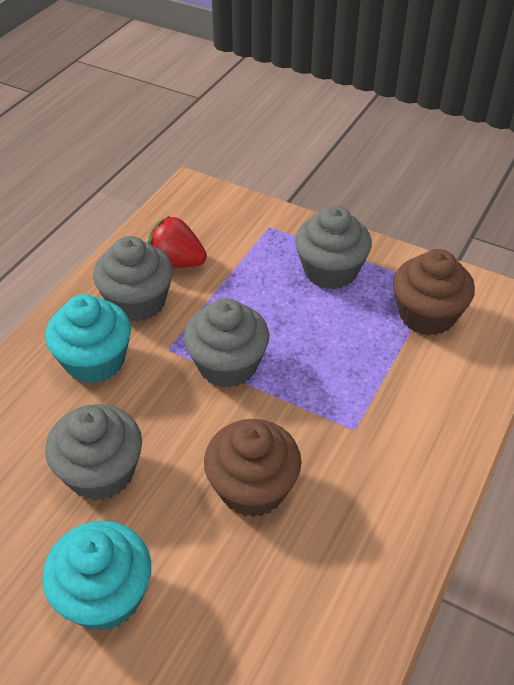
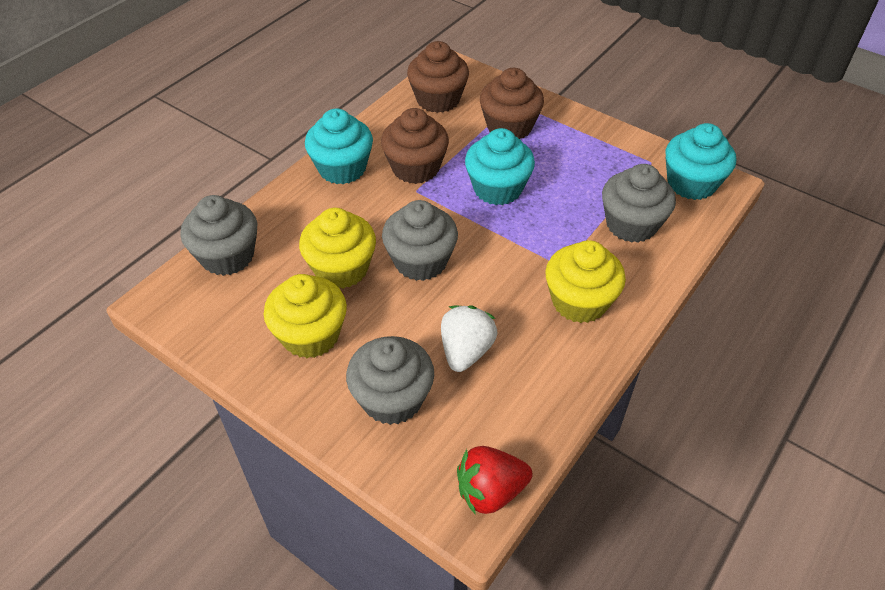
brown cupcake: 2 -> 3
turquoise cupcake: 2 -> 3
white strawberry: 0 -> 1
yellow cupcake: 0 -> 3

